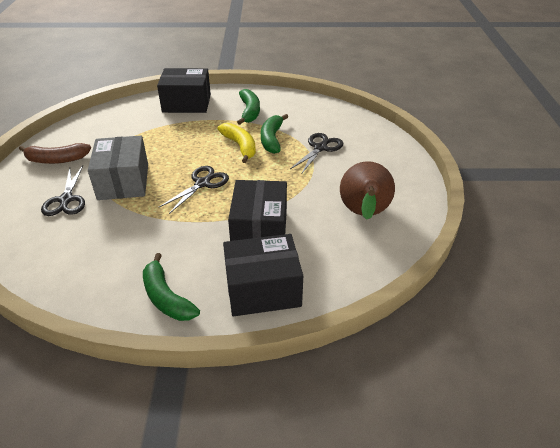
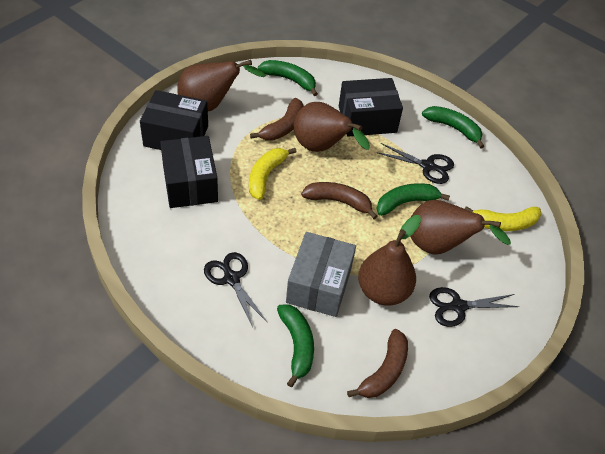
brown banana: 1 -> 3
brown pear: 1 -> 4
green banana: 3 -> 4
yellow banana: 1 -> 2

